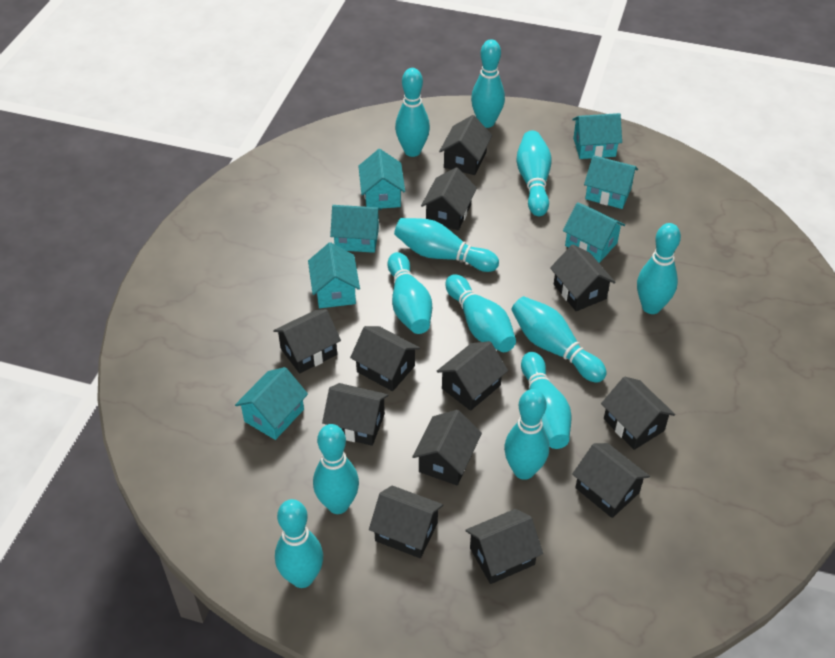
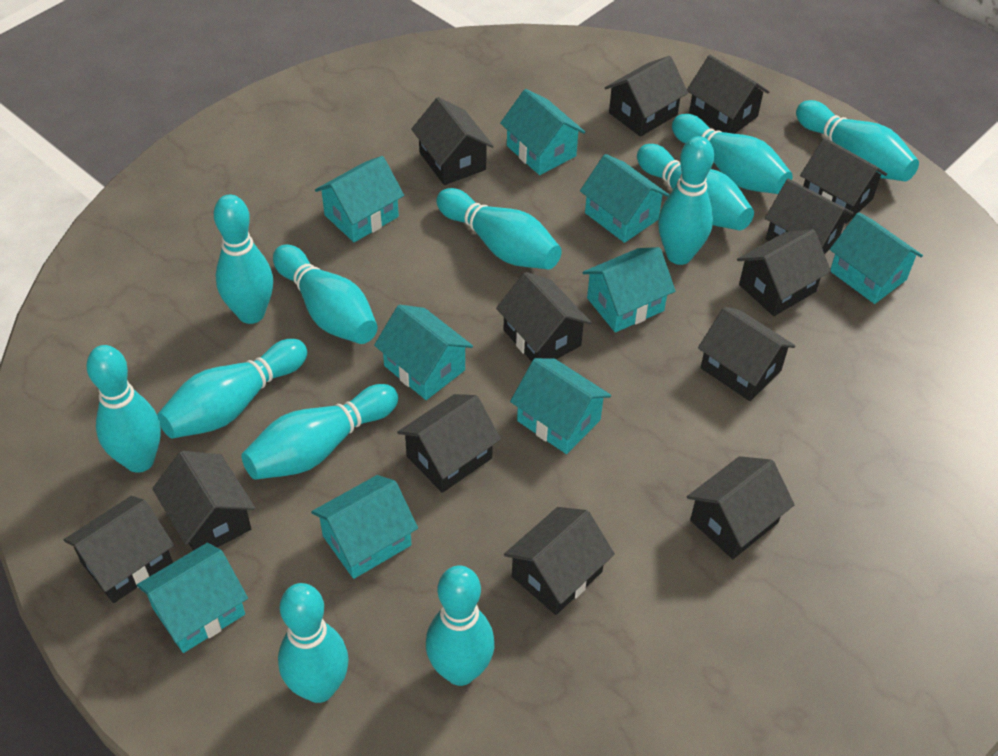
black house: 12 -> 13
turquoise house: 7 -> 9

